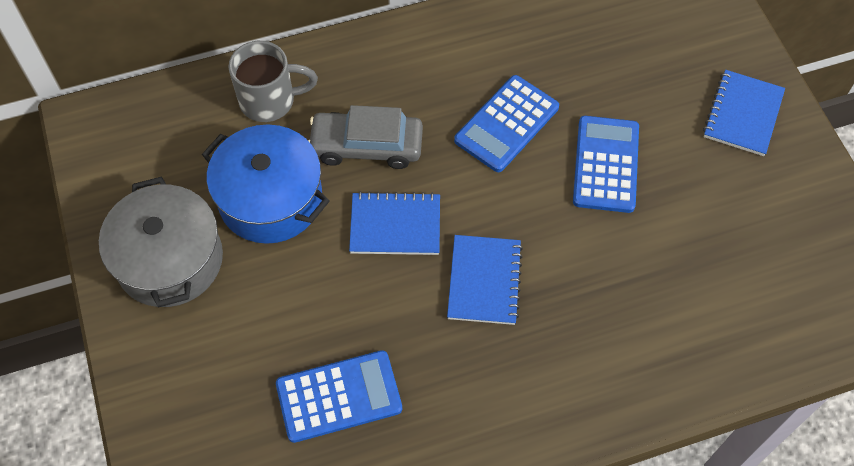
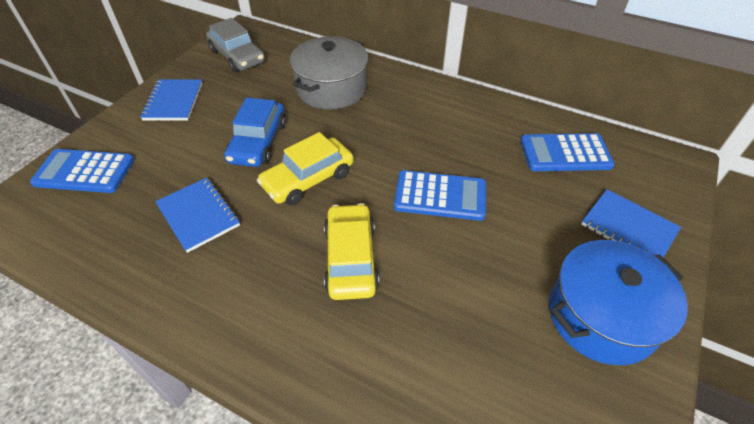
blue car: 0 -> 1
grey mug: 1 -> 0
yellow car: 0 -> 2

